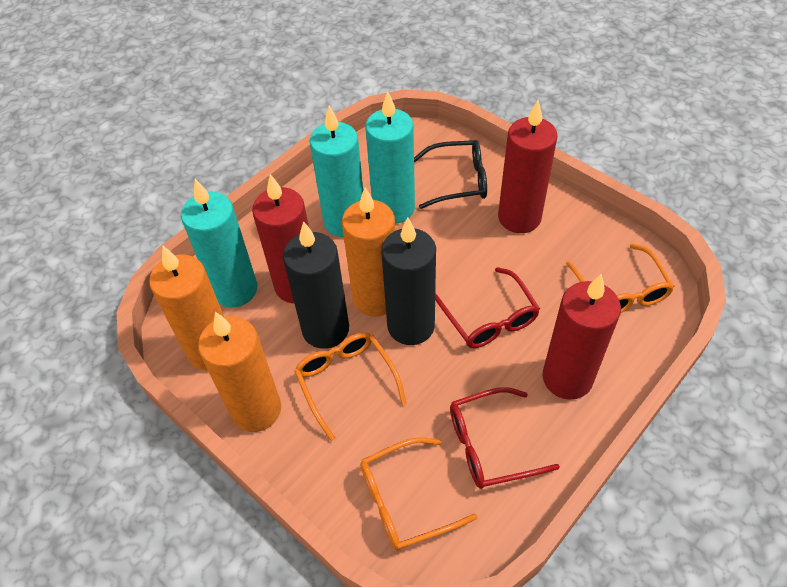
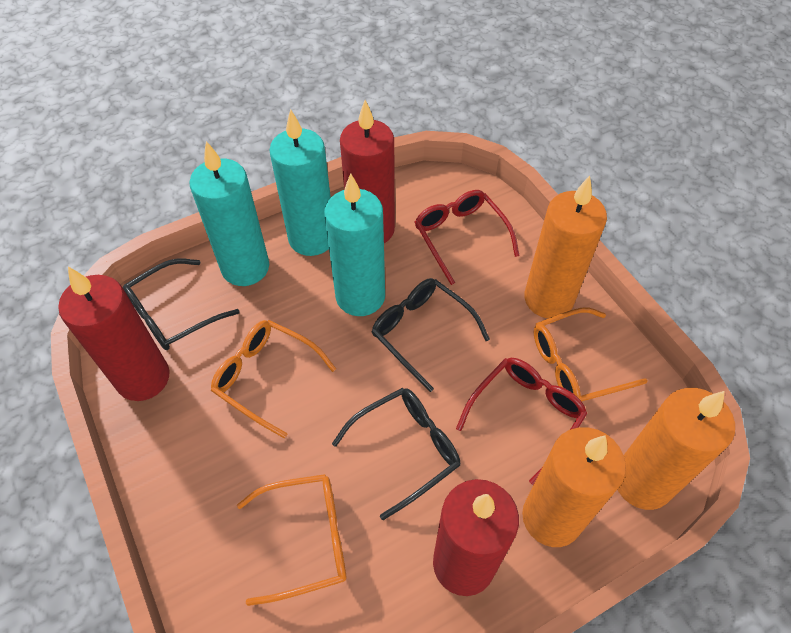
black candle: 2 -> 0
black glasses: 1 -> 3

